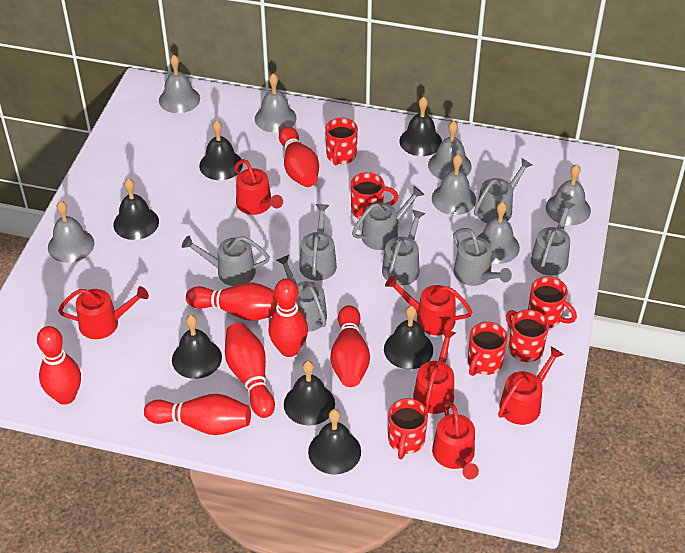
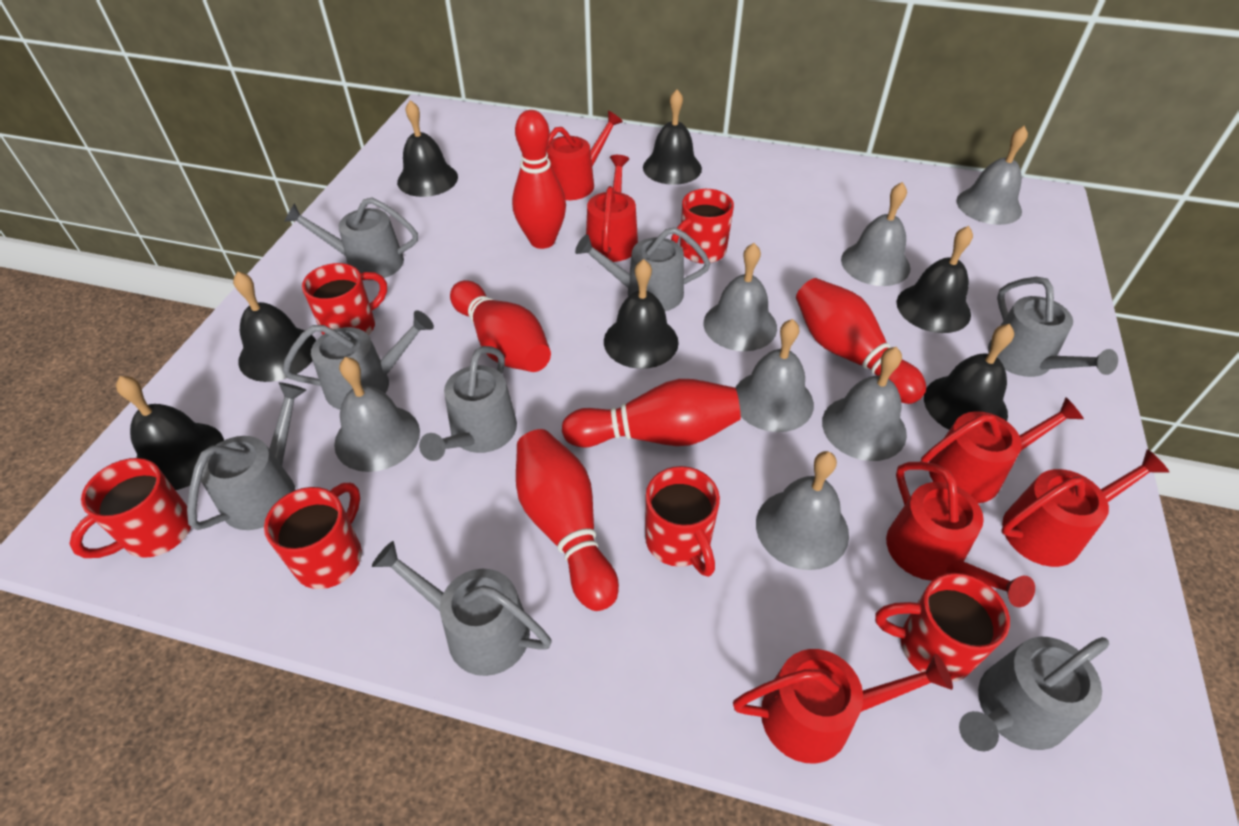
red bowling pin: 7 -> 5

